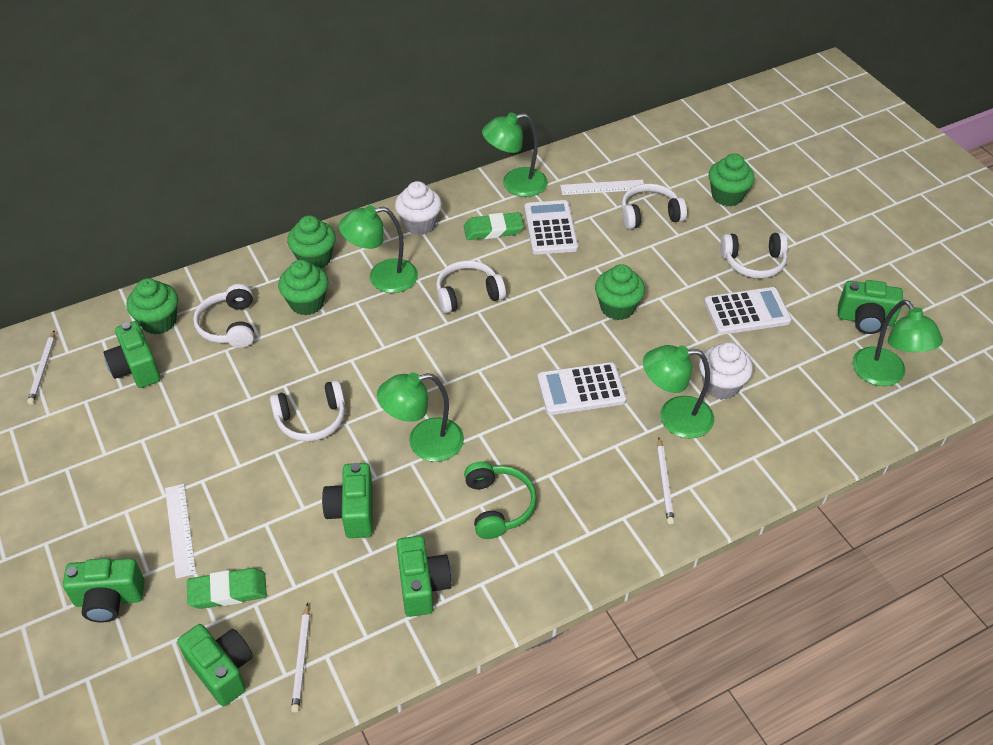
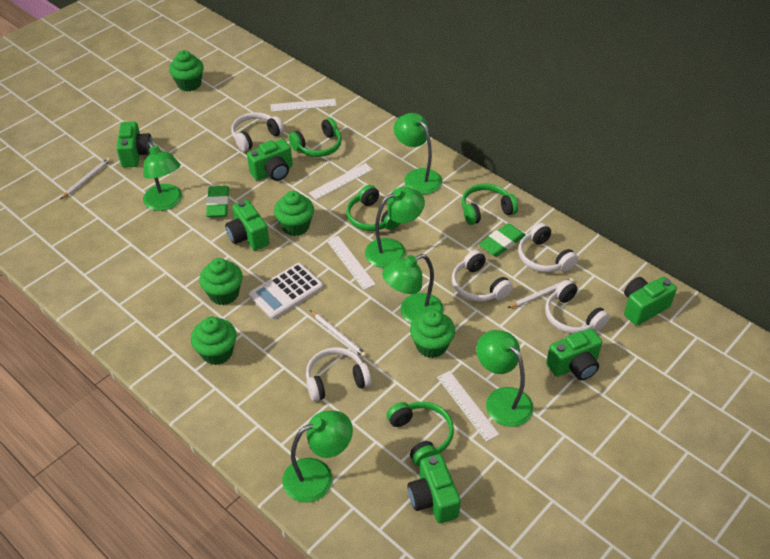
green headphones: 1 -> 4
green lamp: 5 -> 6
white calculator: 3 -> 1
white cupcake: 2 -> 0
white ruler: 2 -> 4

